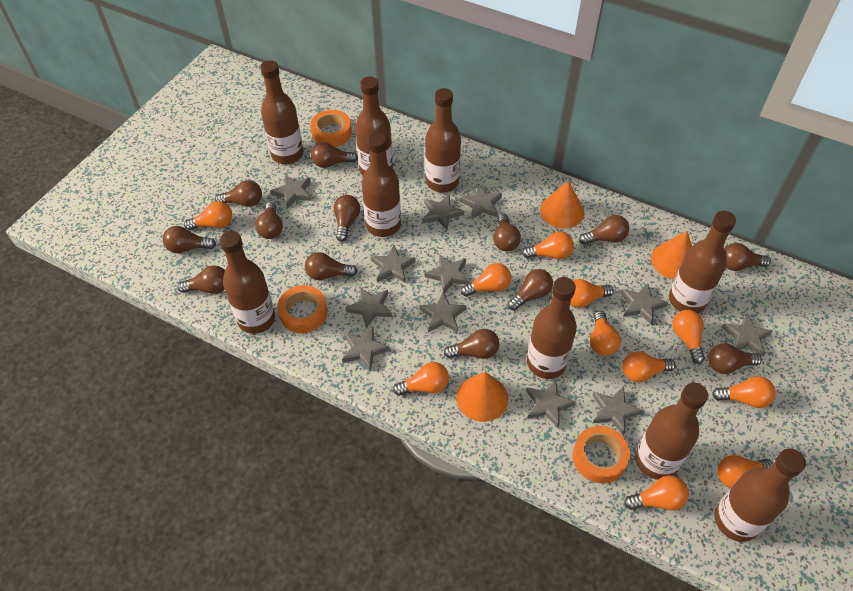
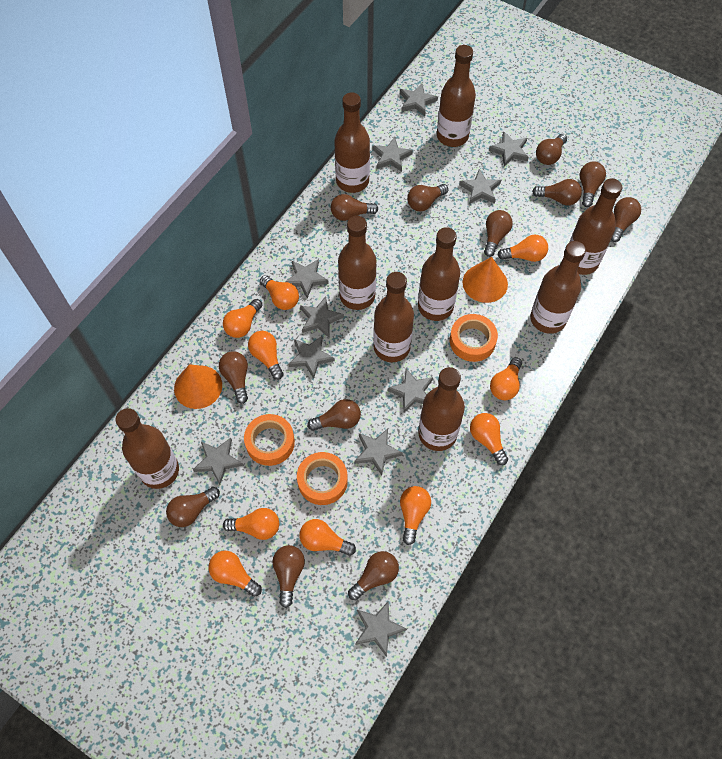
brown light bulb: 13 -> 12
grey star: 12 -> 11
orange cone: 3 -> 2
orange light bulb: 11 -> 10

